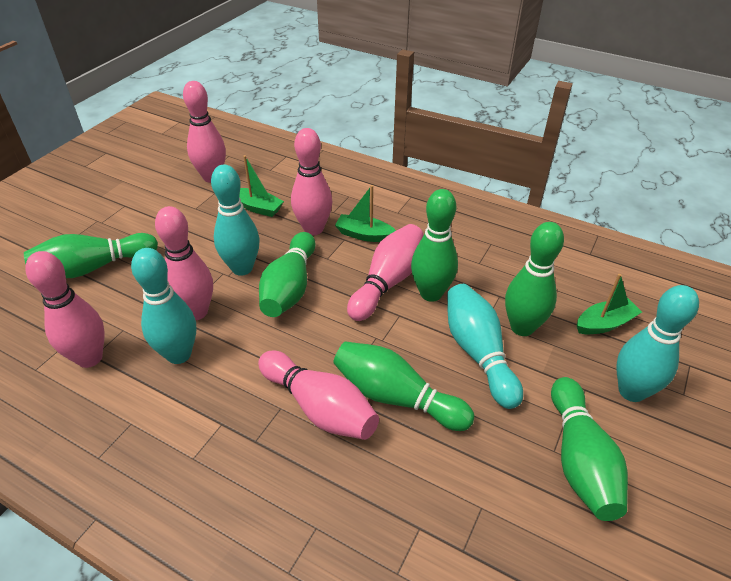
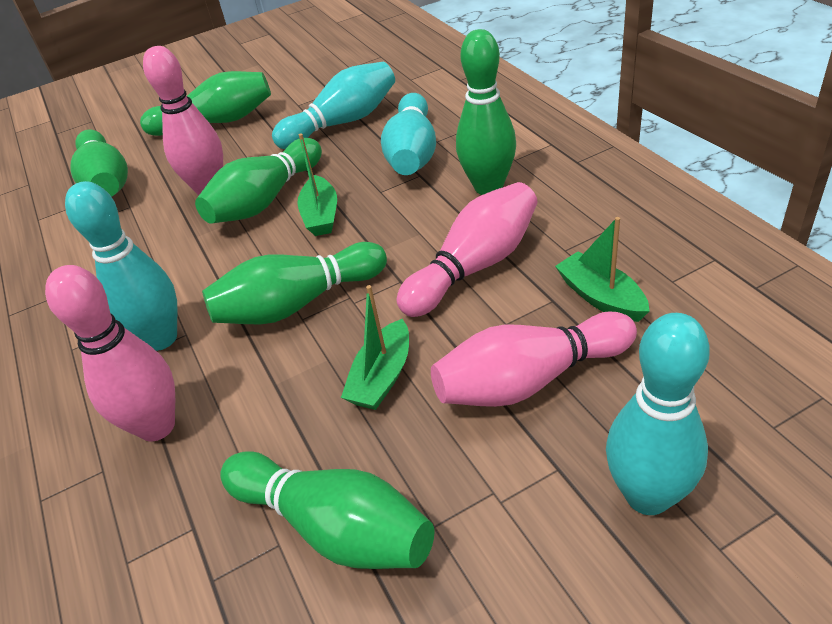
pink bowling pin: 6 -> 4

